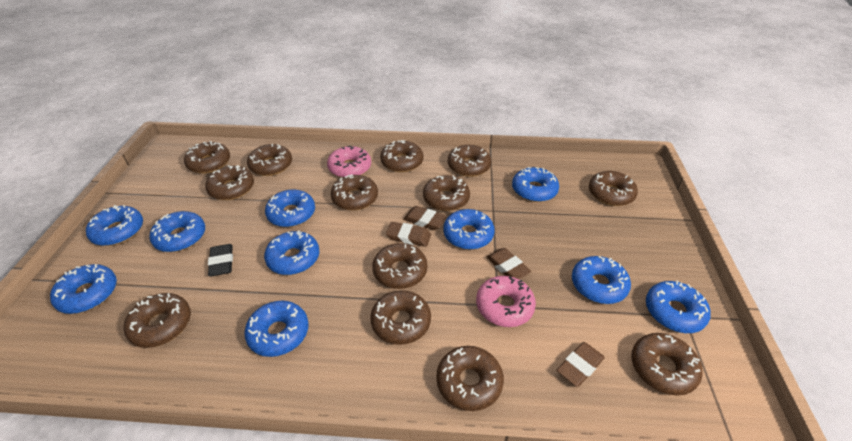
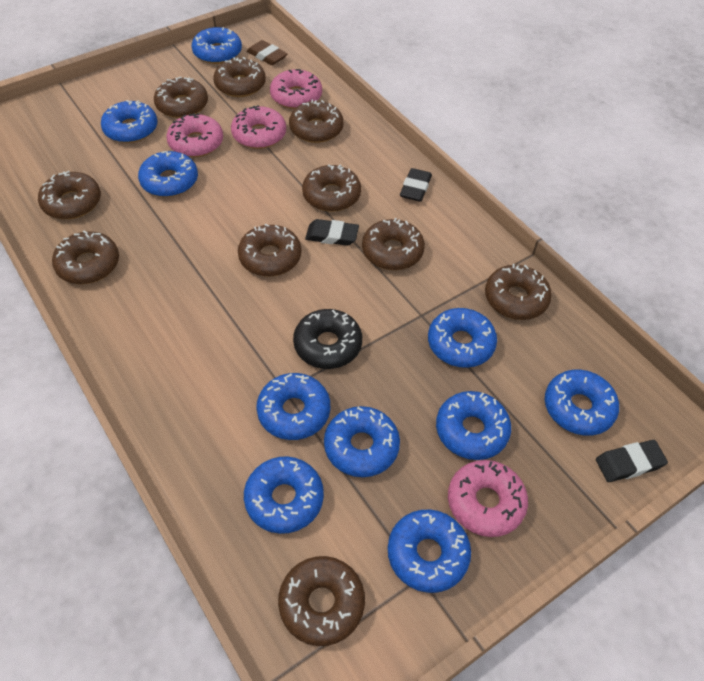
black donut: 0 -> 1
black eraser: 1 -> 3
brown donut: 13 -> 10
brown eraser: 4 -> 1
pink donut: 2 -> 4

